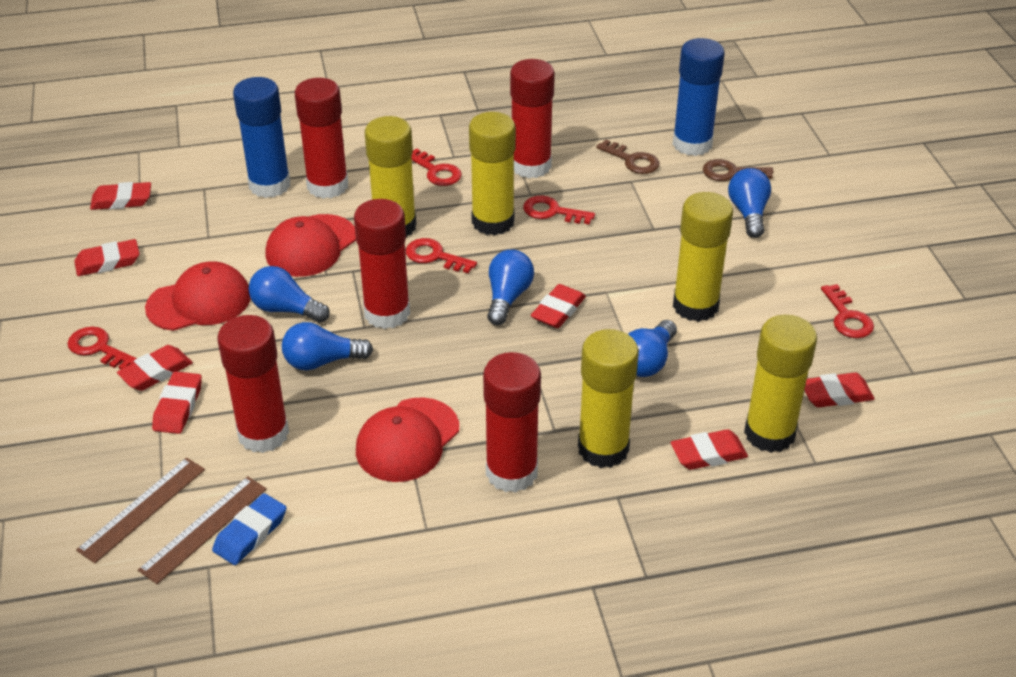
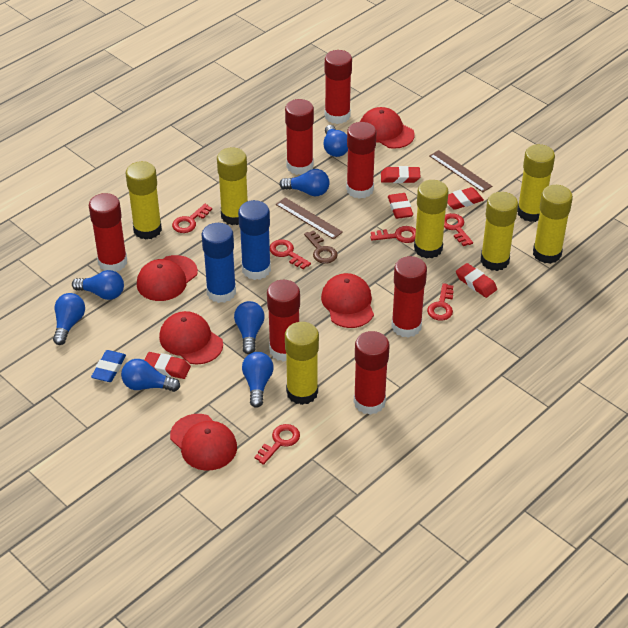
blue light bulb: 5 -> 7
brown key: 2 -> 1
red cap: 3 -> 5
red eraser: 7 -> 5
red glue stick: 5 -> 7
red key: 5 -> 6
yellow glue stick: 5 -> 7

